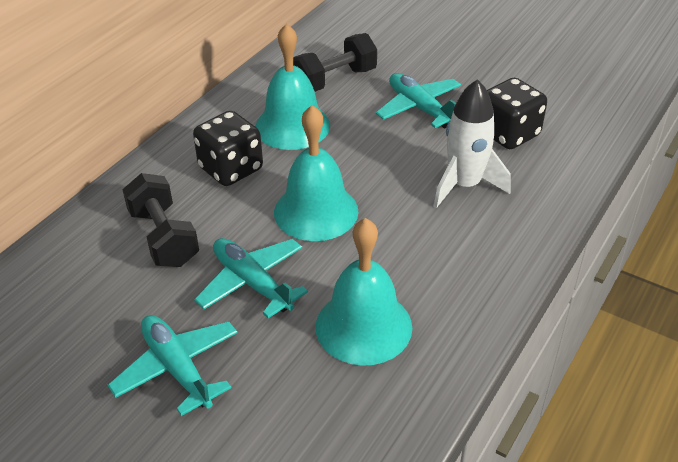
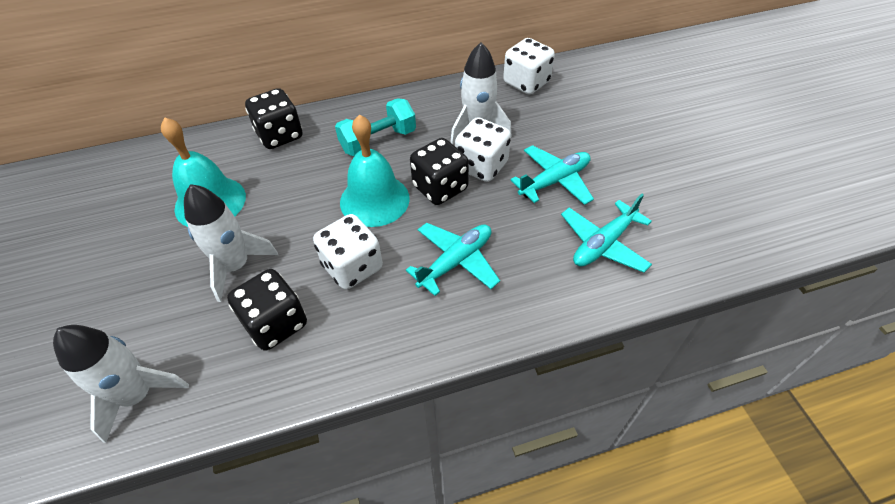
black dice: 2 -> 3
black dumbbell: 2 -> 0
turquoise bell: 3 -> 2
turquoise dumbbell: 0 -> 1
white dice: 0 -> 3
white rocket: 1 -> 3

